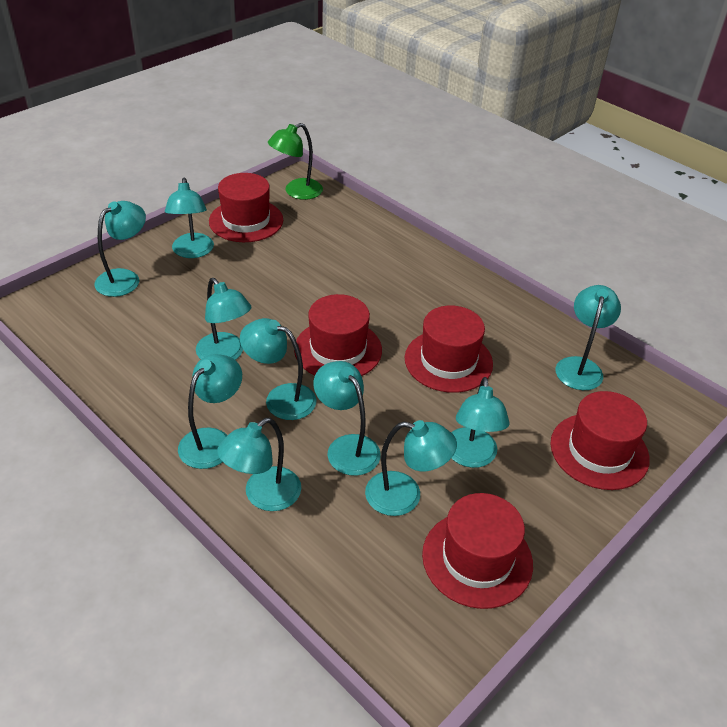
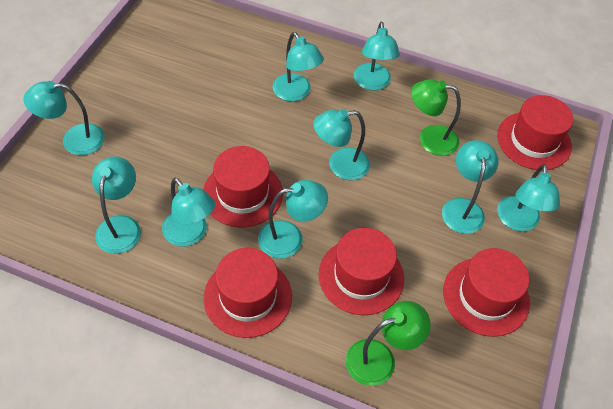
green lamp: 1 -> 2
turquoise lamp: 10 -> 9

